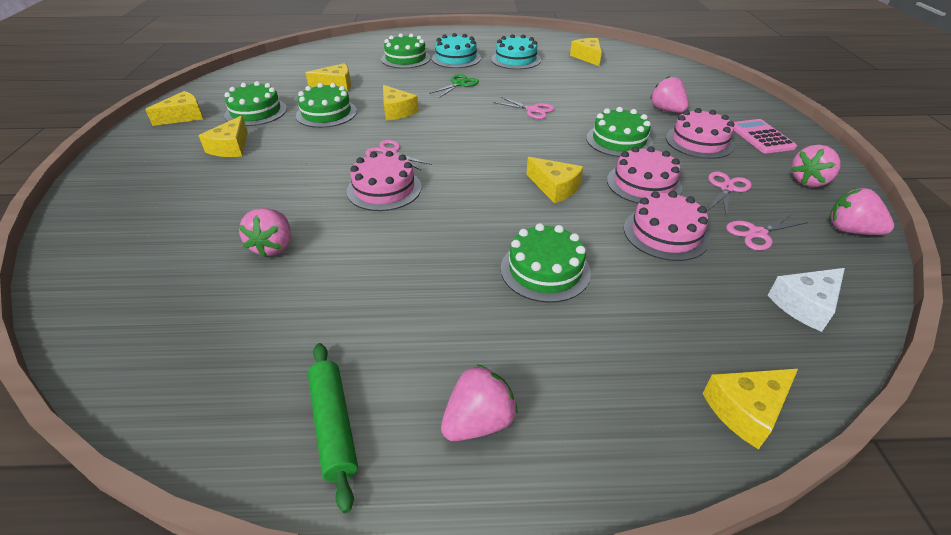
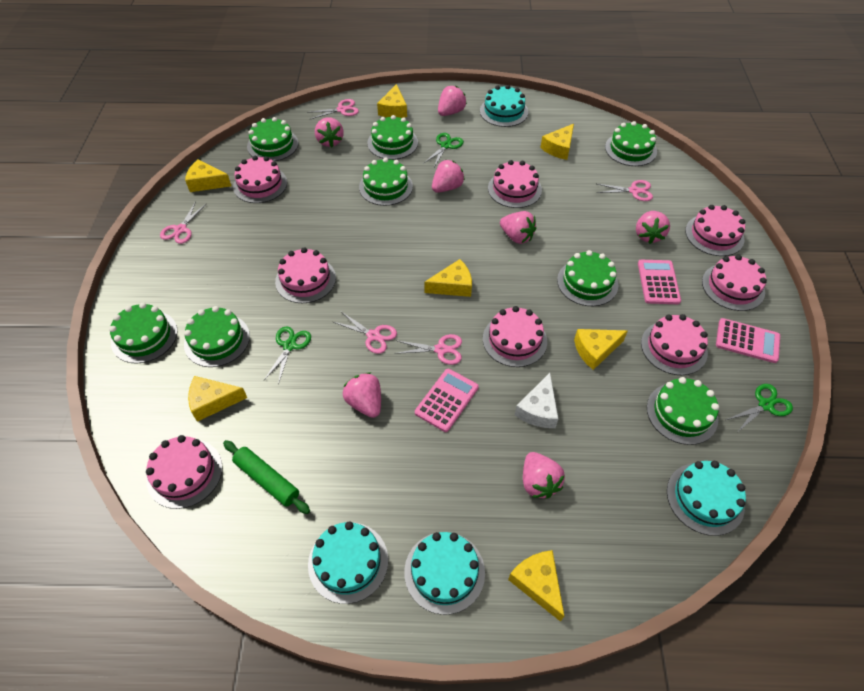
green cake: 5 -> 8
green scissors: 1 -> 3
pink cake: 4 -> 8
pink calculator: 1 -> 3
pink scissors: 4 -> 5
pink strawberry: 5 -> 7
turquoise cake: 2 -> 4

